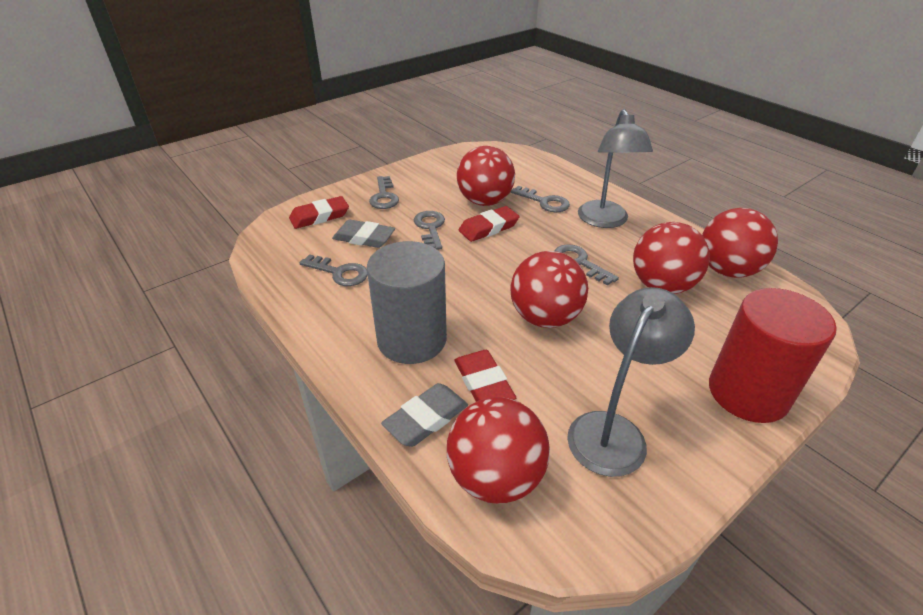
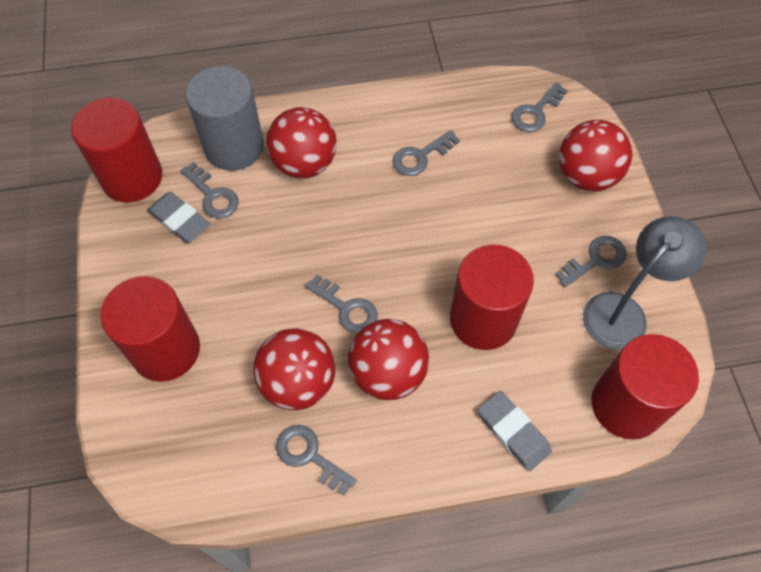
grey key: 5 -> 6
grey lamp: 2 -> 1
red ball: 5 -> 4
red cylinder: 1 -> 4
red eraser: 3 -> 0

